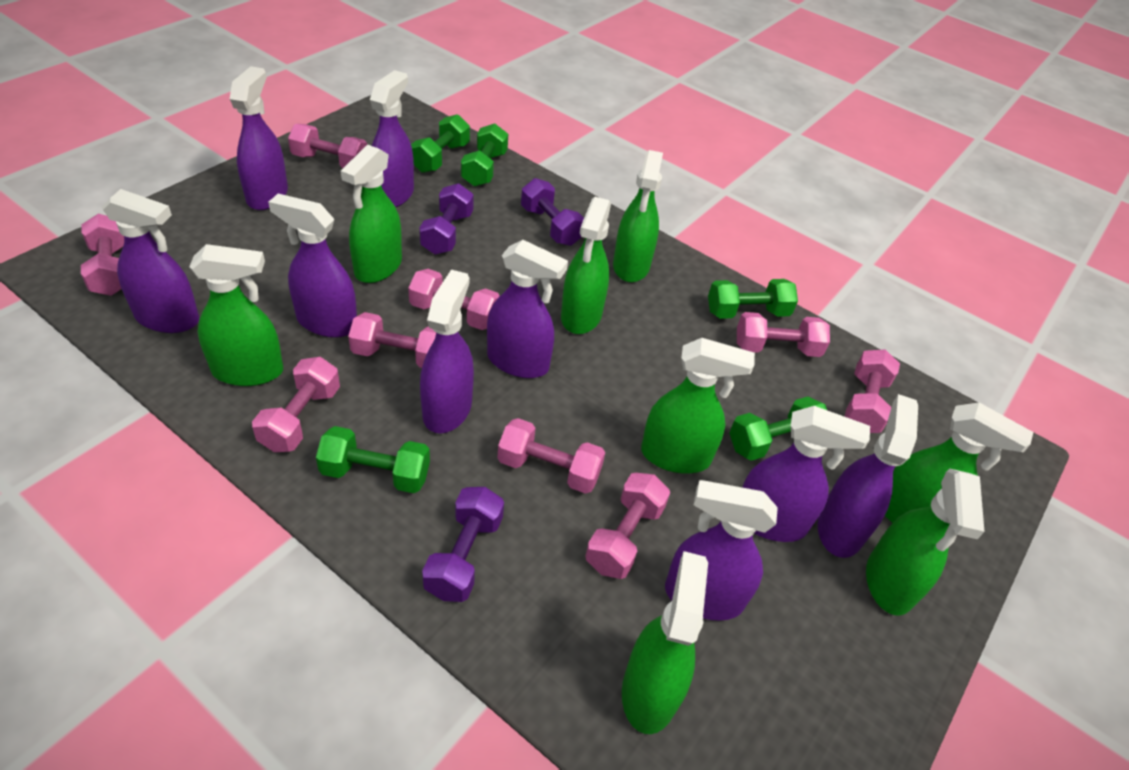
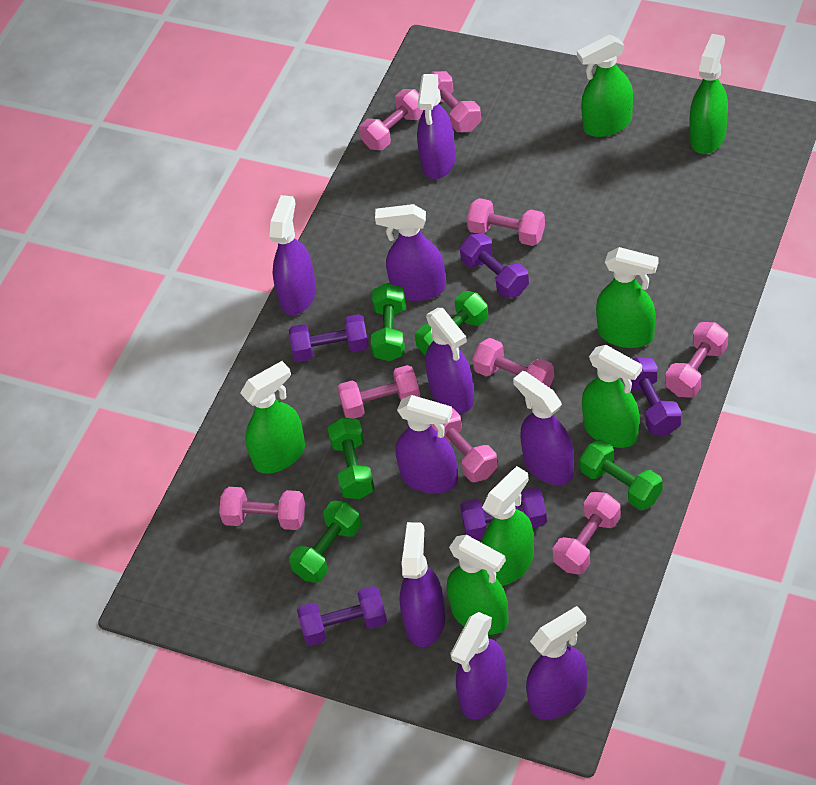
green spray bottle: 8 -> 7
purple dumbbell: 3 -> 5

